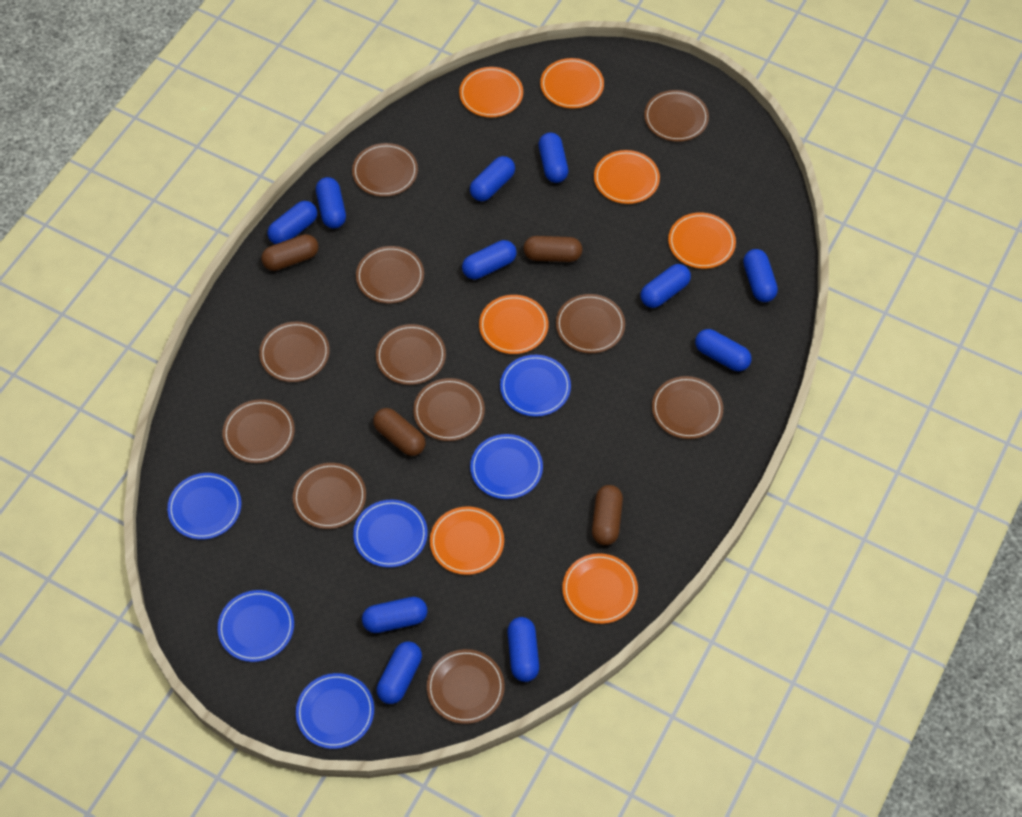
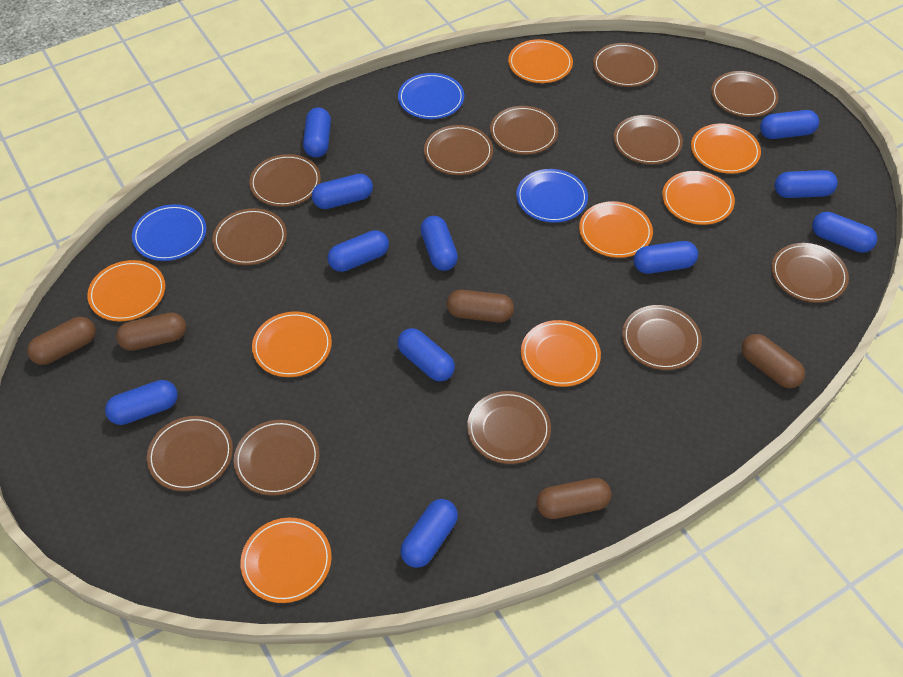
blue plate: 6 -> 3
brown capsule: 4 -> 5
brown plate: 11 -> 12
orange plate: 7 -> 8

